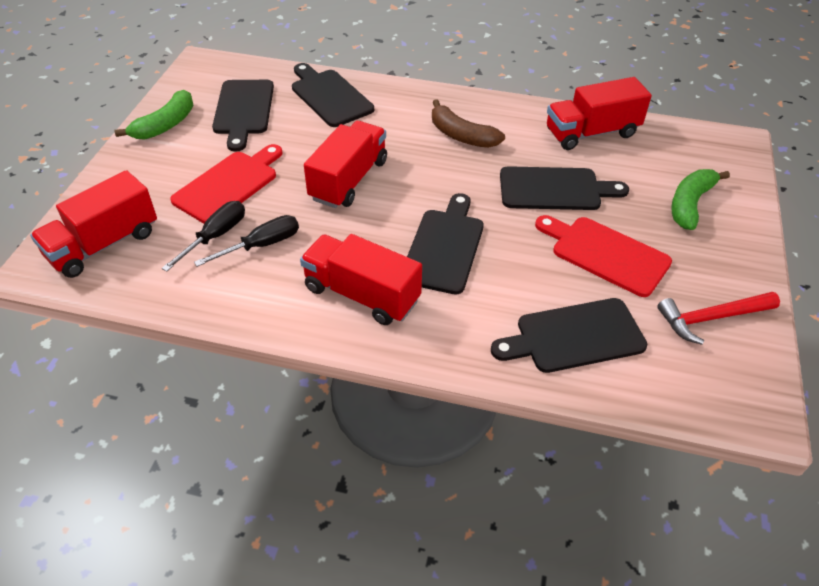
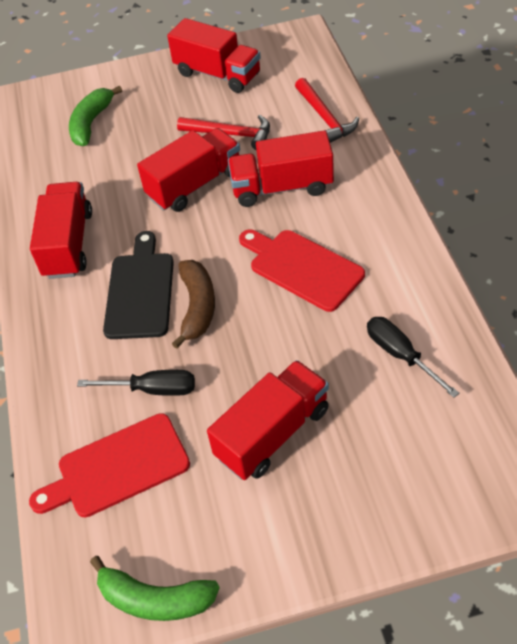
black cutting board: 5 -> 1
red hammer: 1 -> 2
red truck: 4 -> 5

